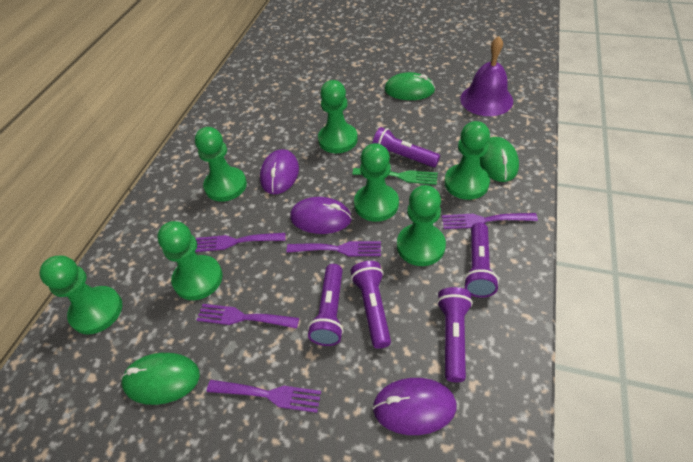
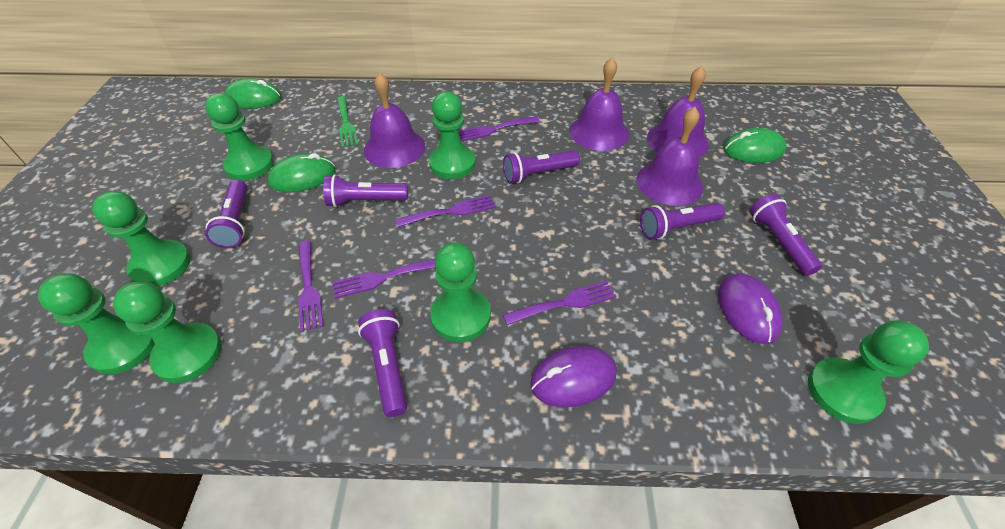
purple bell: 1 -> 4
purple flashlight: 5 -> 6
purple mouse: 3 -> 2

